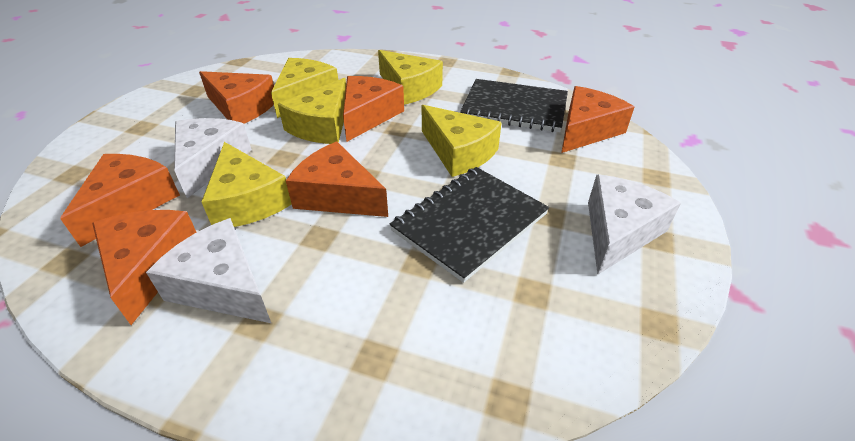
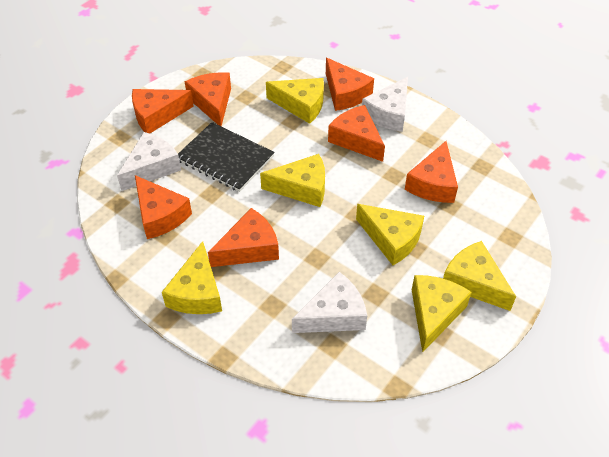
black notebook: 2 -> 1
orange cheese: 6 -> 7
yellow cheese: 5 -> 6

